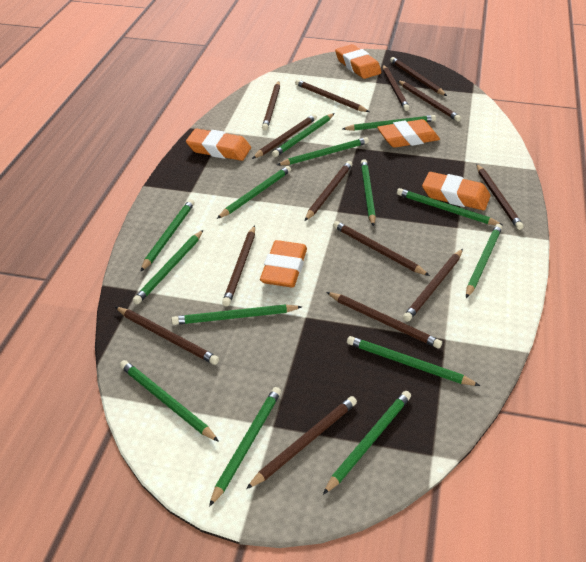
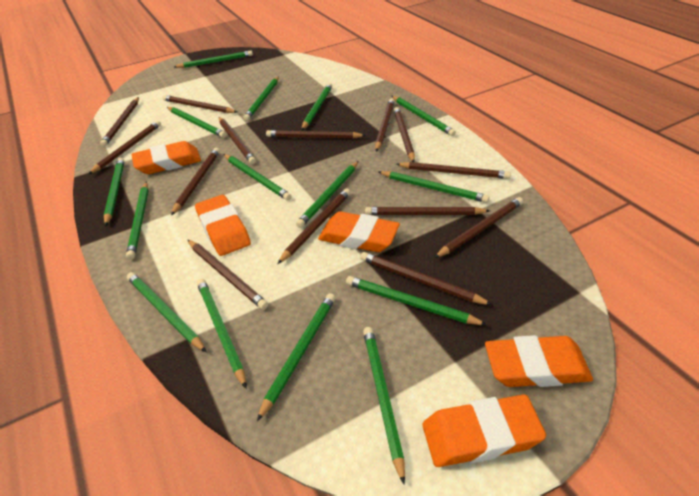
green pencil: 14 -> 15

